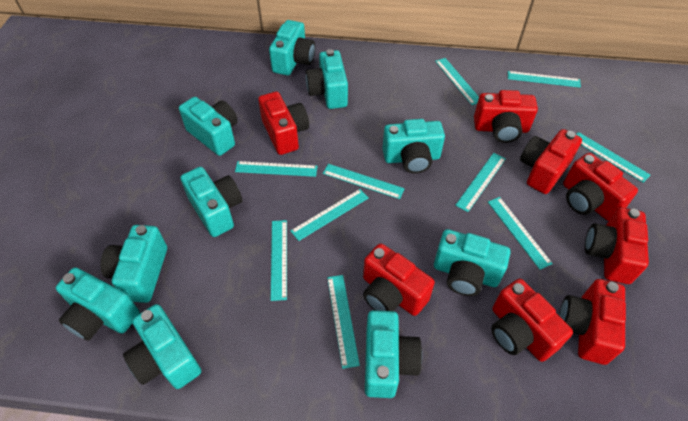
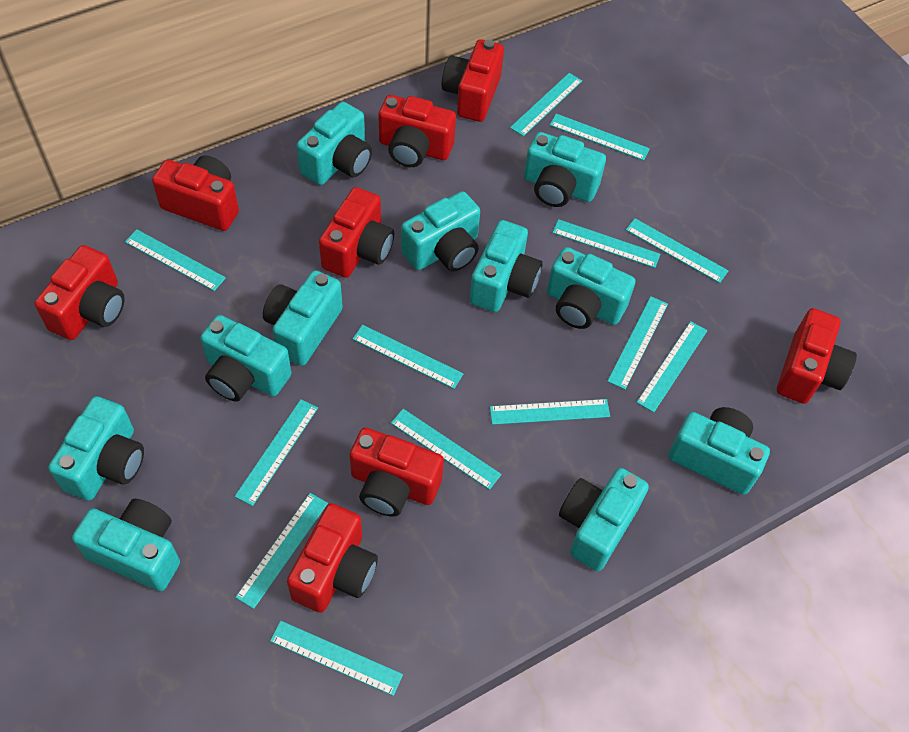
turquoise camera: 10 -> 11
turquoise ruler: 10 -> 13

